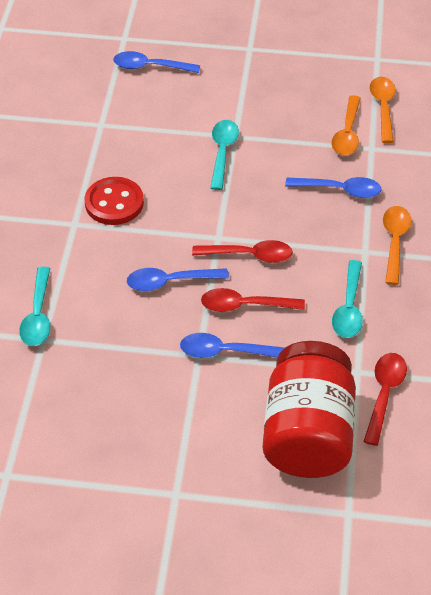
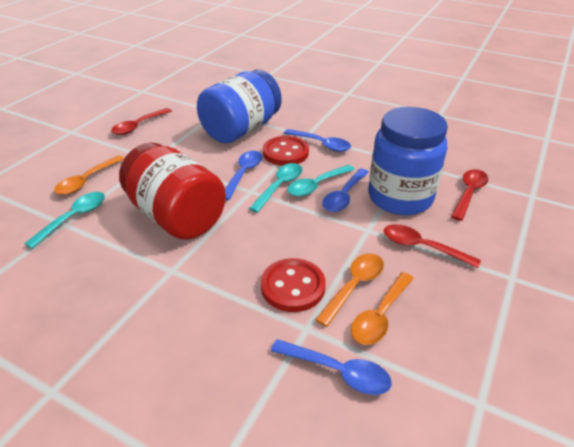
blue jar: 0 -> 2
red button: 1 -> 2

